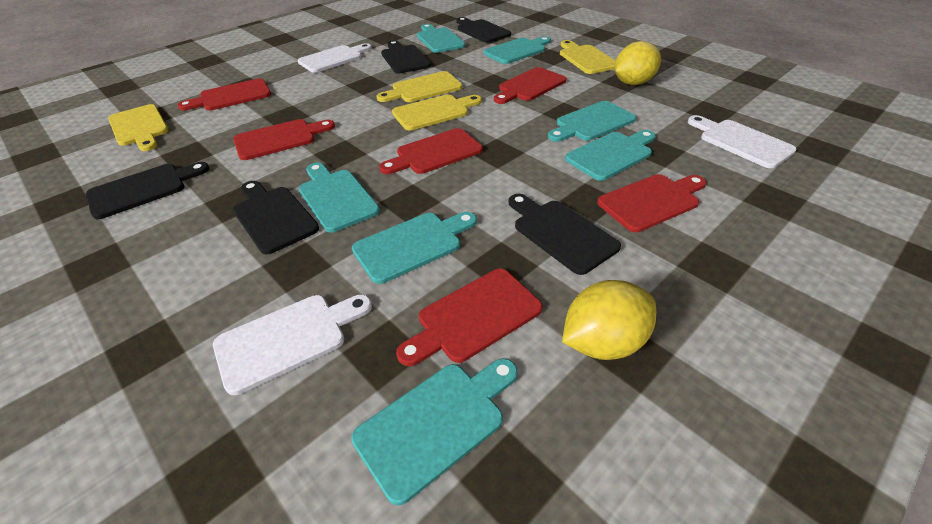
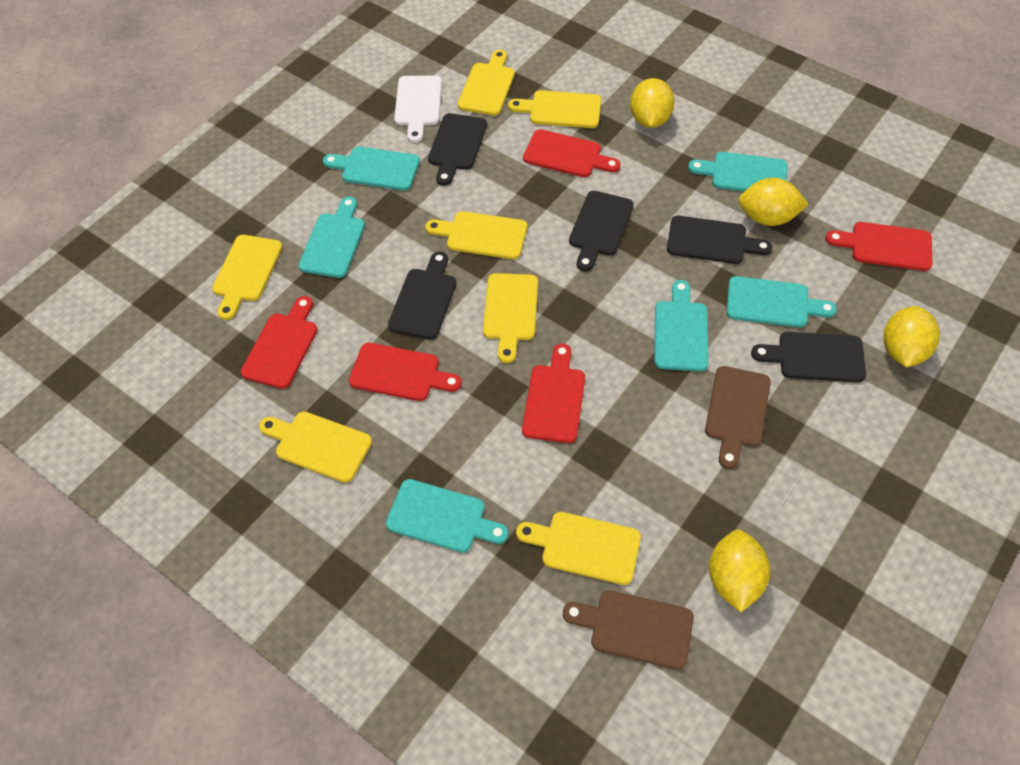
brown cutting board: 0 -> 2
red cutting board: 6 -> 5
turquoise cutting board: 7 -> 6
white cutting board: 3 -> 1
yellow cutting board: 4 -> 7
yellow lemon: 2 -> 4

